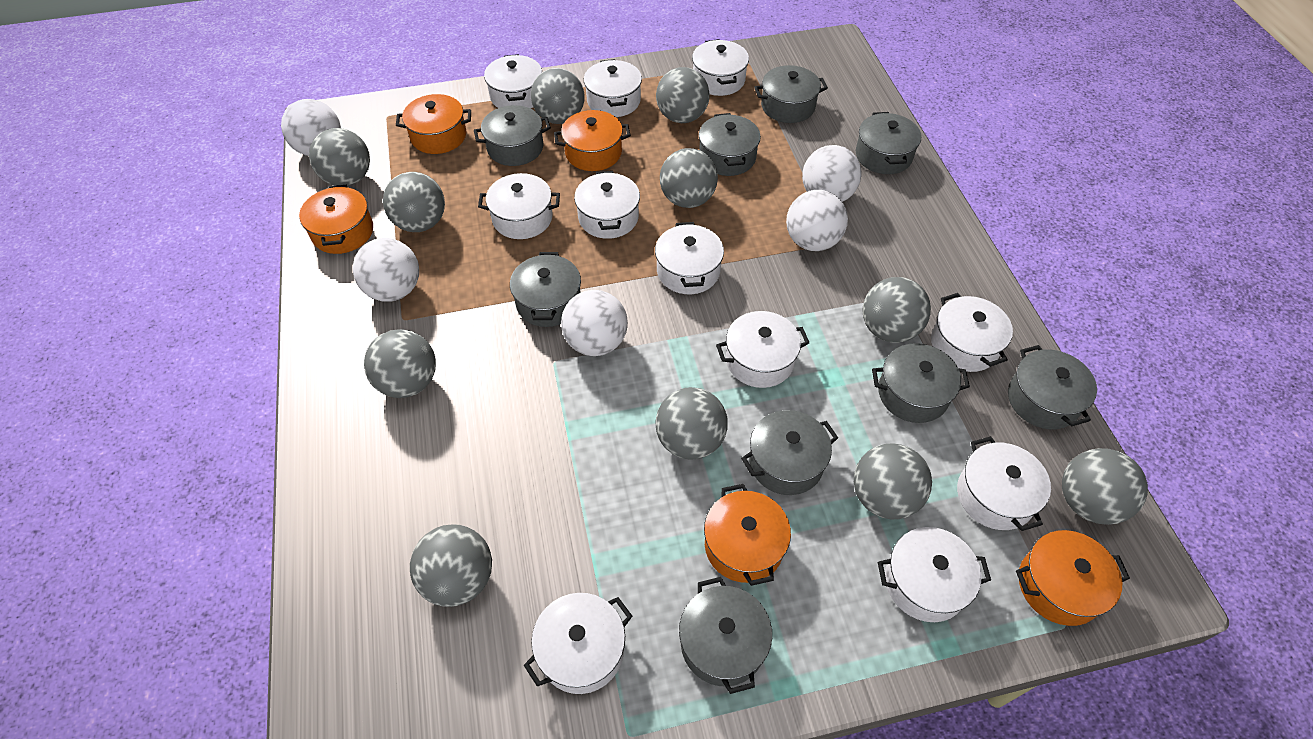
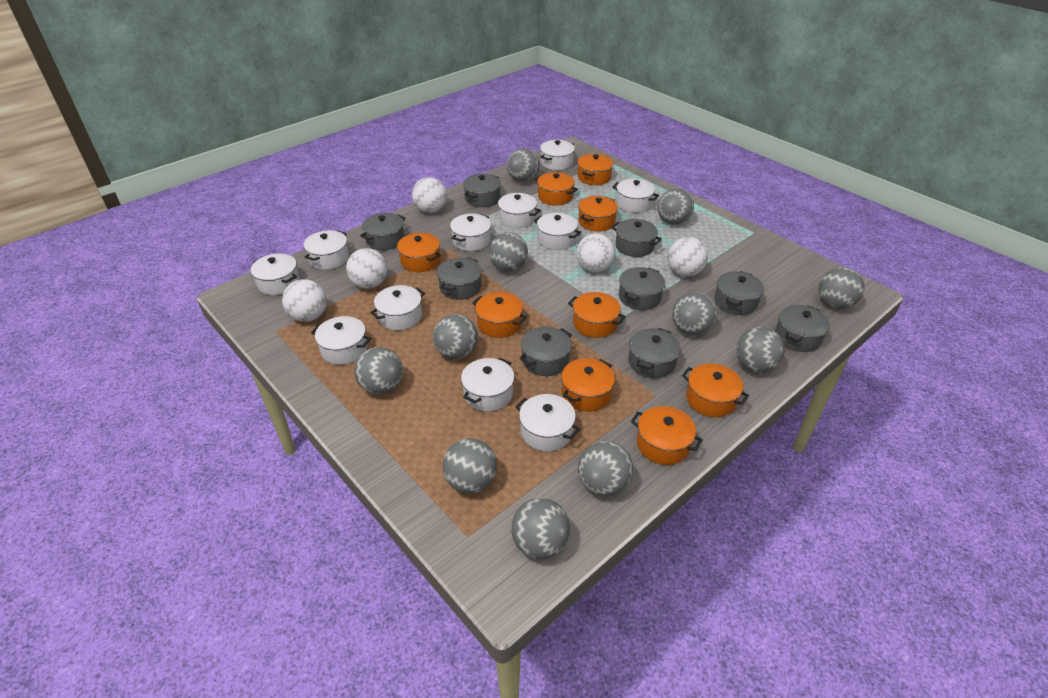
orange pot: 5 -> 9

